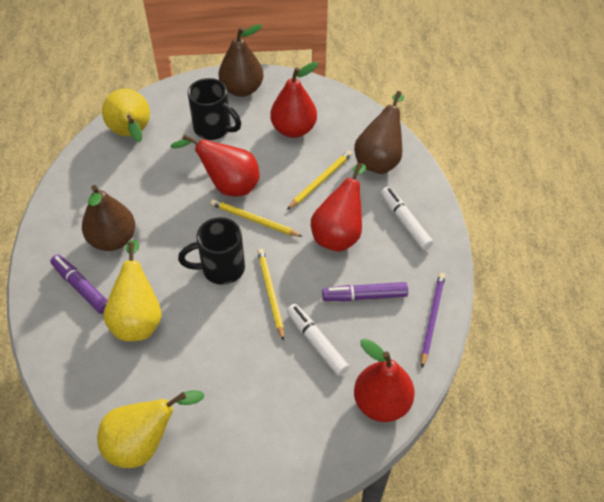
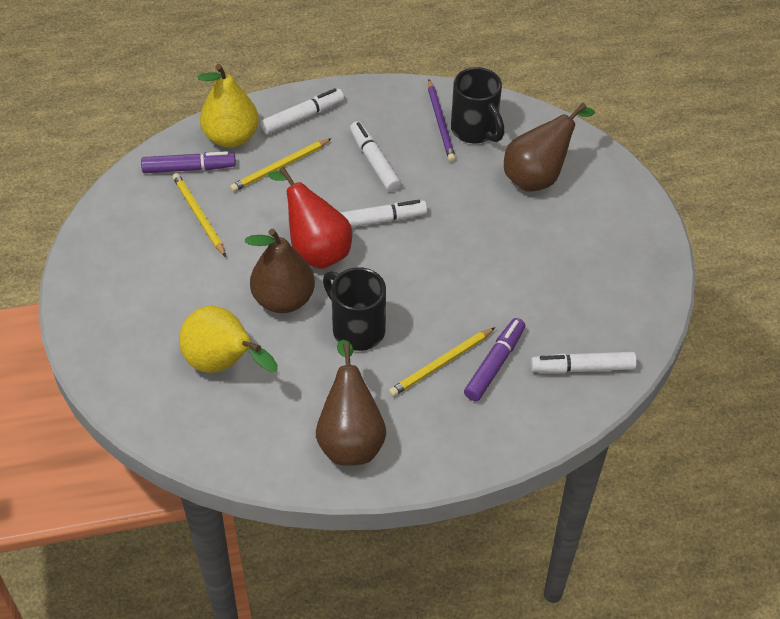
red pear: 4 -> 1
white marker: 2 -> 4
yellow pear: 3 -> 2

